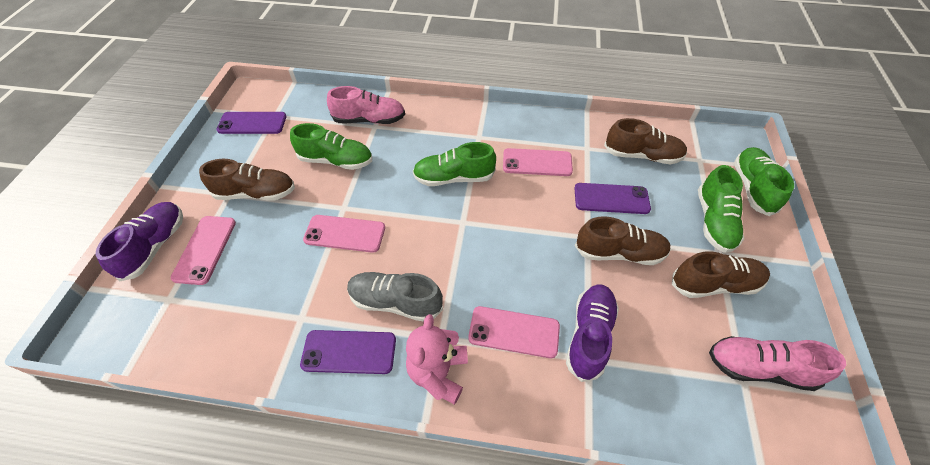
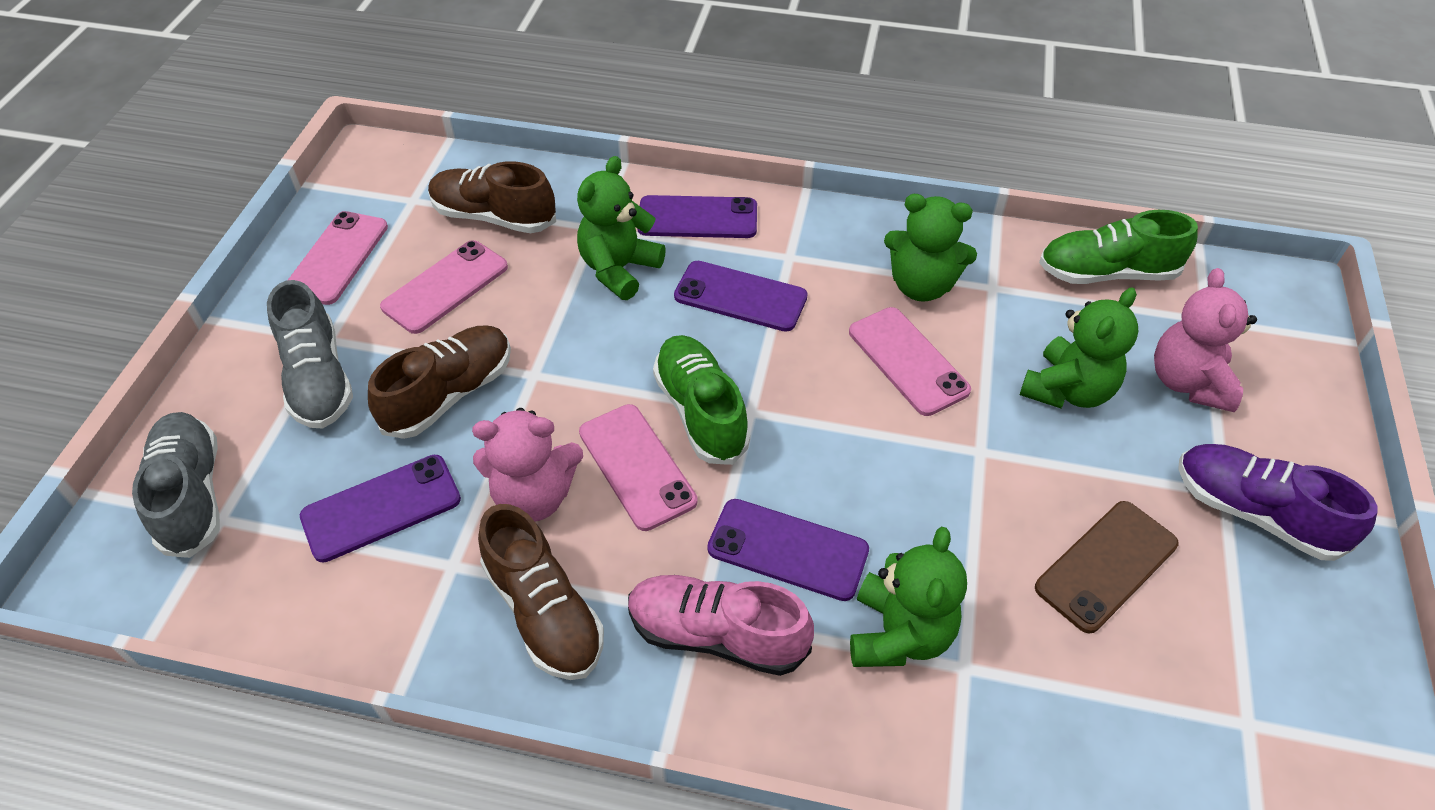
brown phone: 0 -> 1
brown shoe: 4 -> 3
green shoe: 4 -> 2
green teddy bear: 0 -> 4
grey shoe: 1 -> 2
pink shoe: 2 -> 1
pink teddy bear: 1 -> 2
purple phone: 3 -> 4
purple shoe: 2 -> 1

